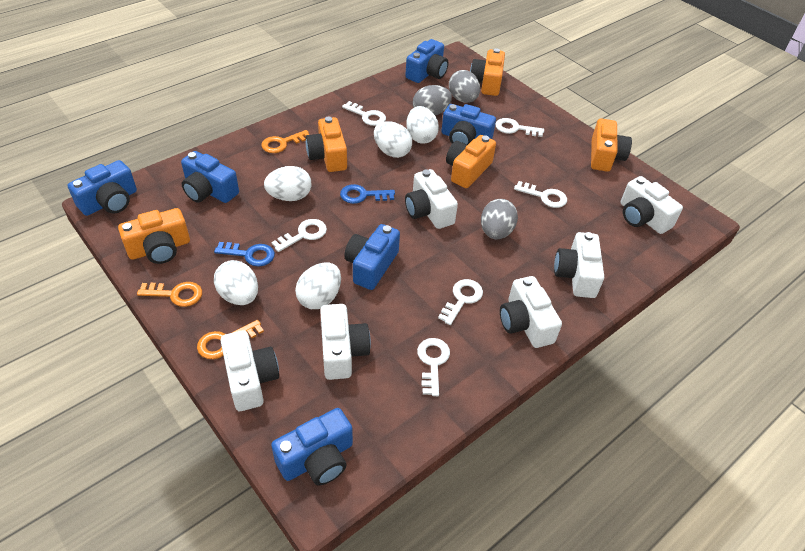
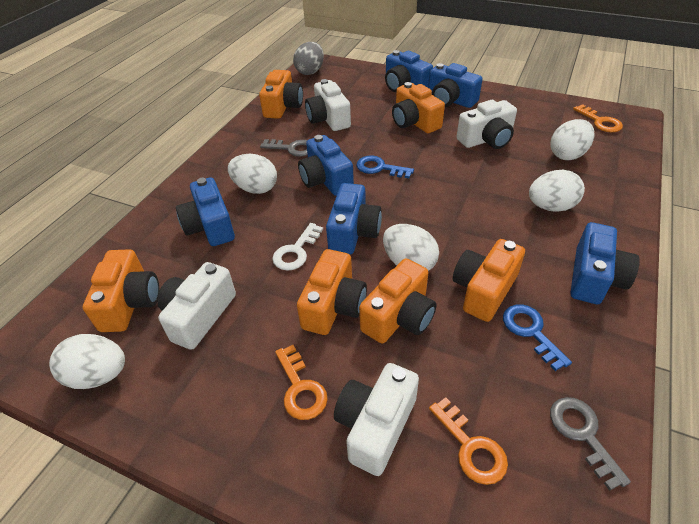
grey egg: 3 -> 1
grey key: 0 -> 2
orange camera: 5 -> 6
white camera: 6 -> 4
white key: 6 -> 1

